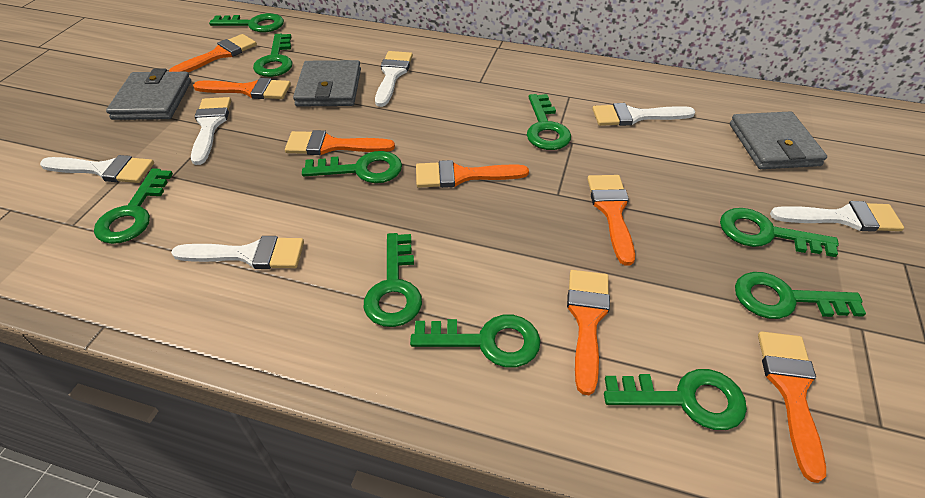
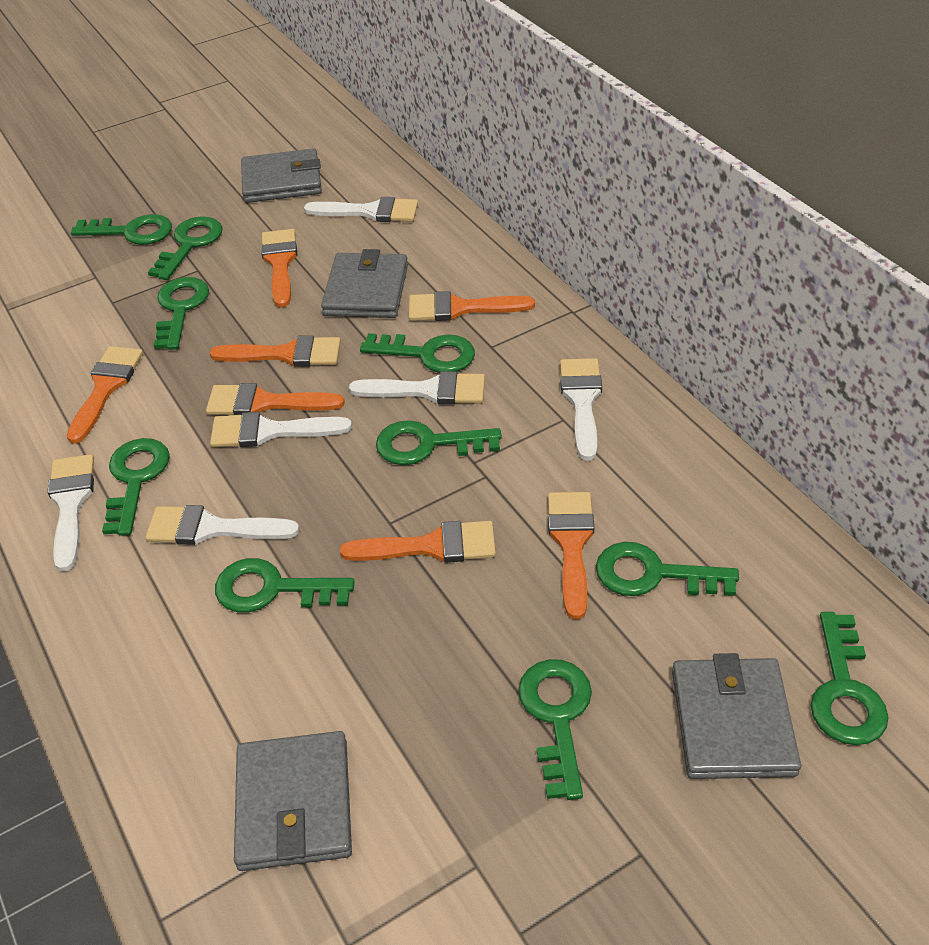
grey wallet: 3 -> 4

